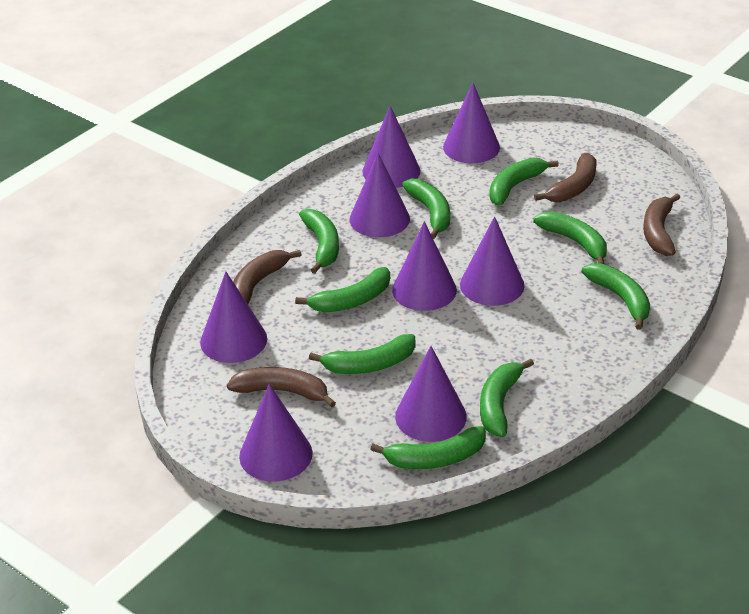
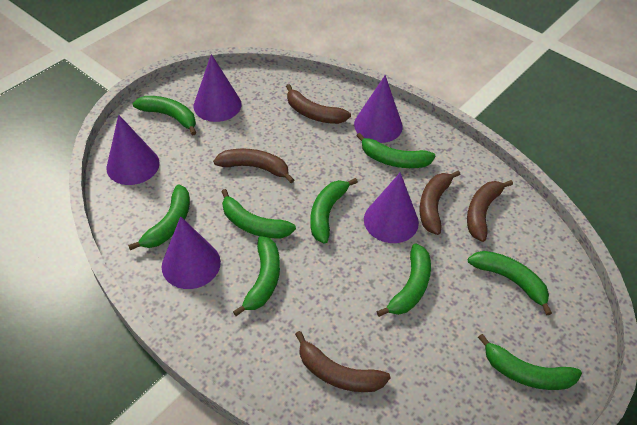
brown banana: 4 -> 5
purple cone: 8 -> 5

